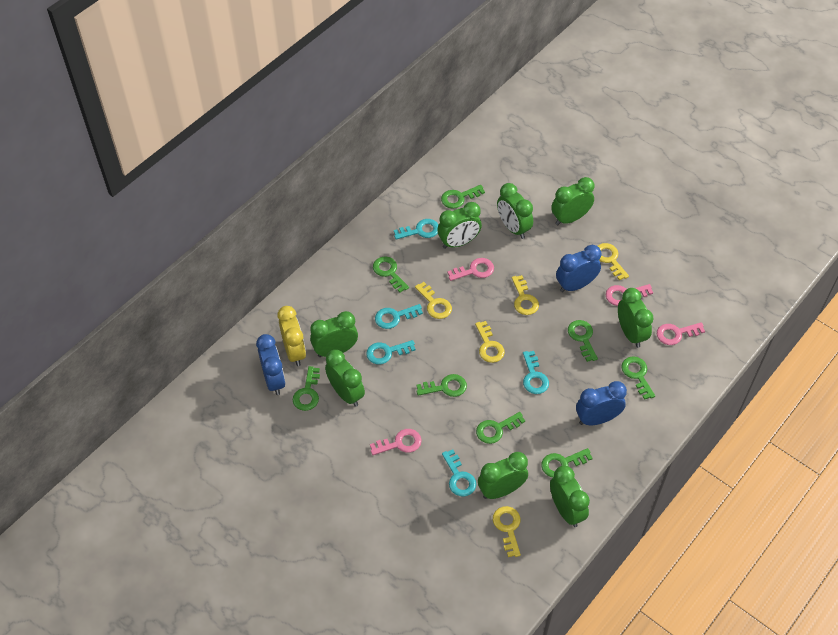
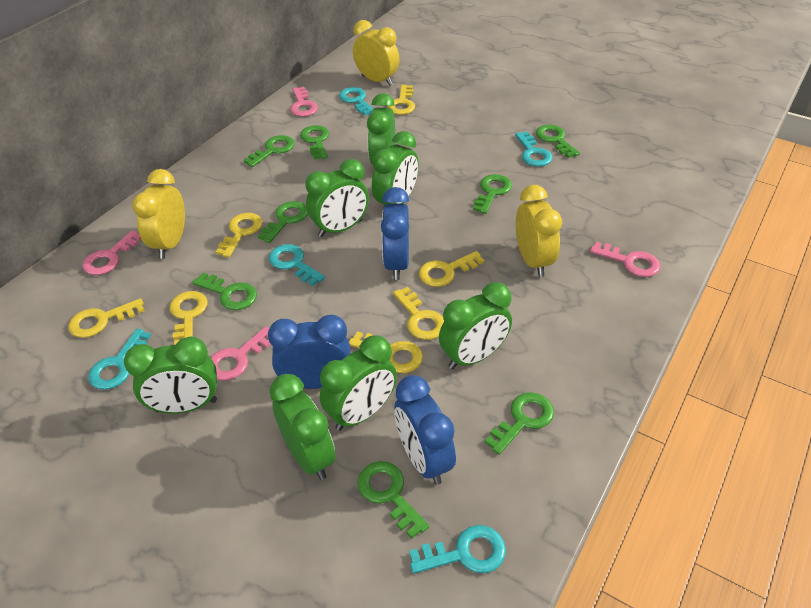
green clock: 8 -> 7
yellow clock: 1 -> 3
yellow key: 5 -> 7

